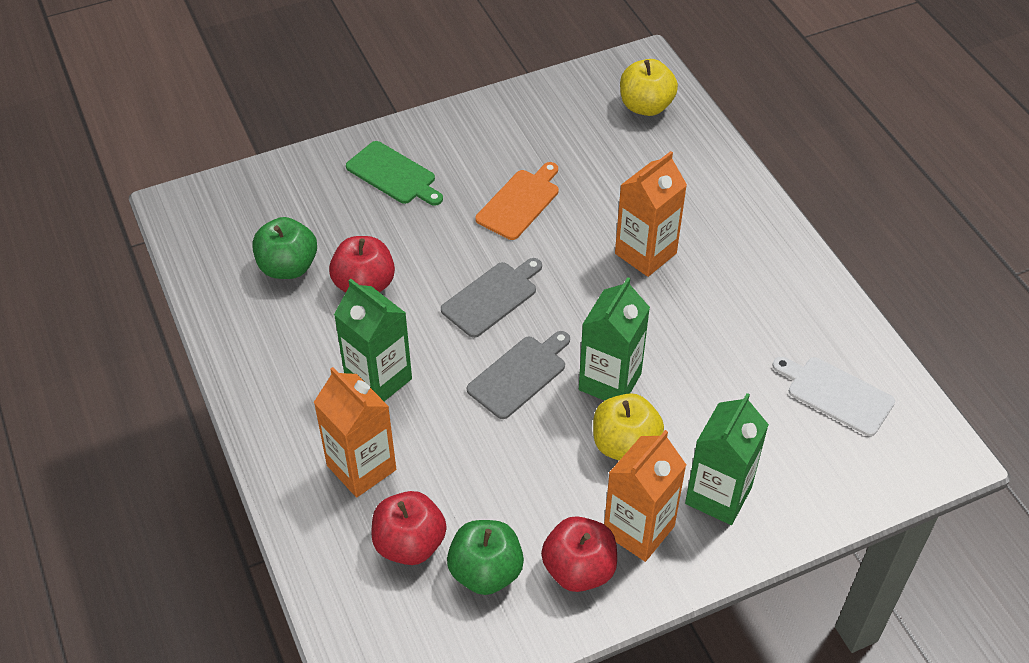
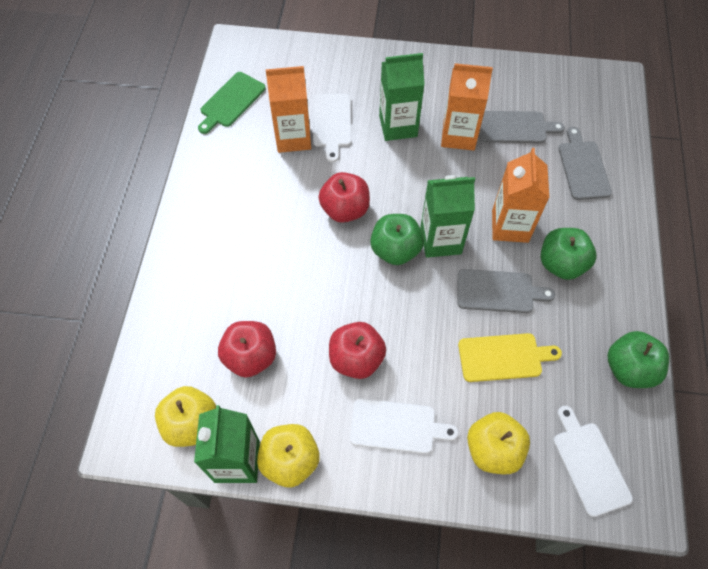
green apple: 2 -> 3
grey cutting board: 2 -> 3
orange cutting board: 1 -> 0
white cutting board: 1 -> 3
yellow apple: 2 -> 3
yellow cutting board: 0 -> 1

